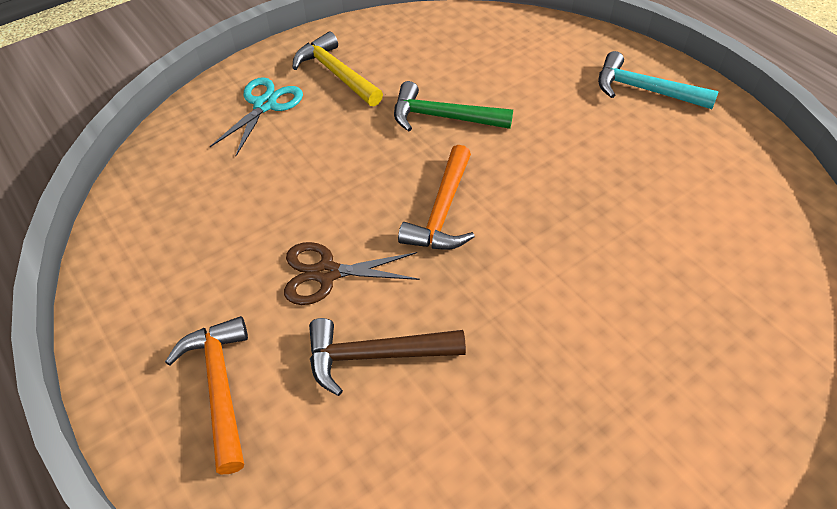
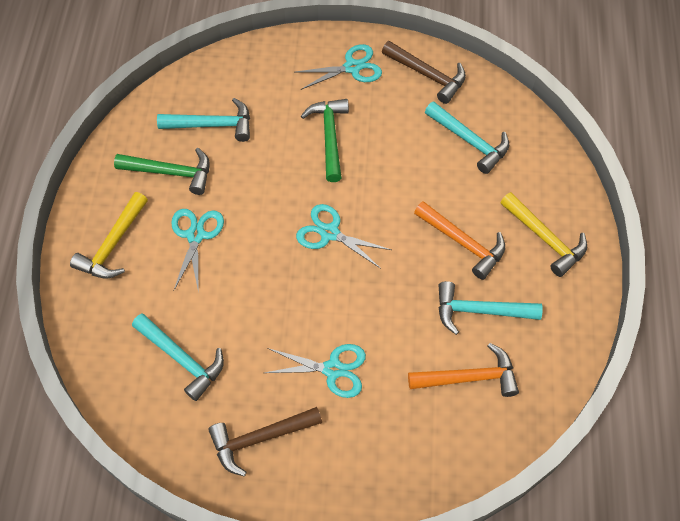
brown hammer: 1 -> 2
brown scissors: 1 -> 0
green hammer: 1 -> 2
turquoise hammer: 1 -> 4
turquoise scissors: 1 -> 4
yellow hammer: 1 -> 2

